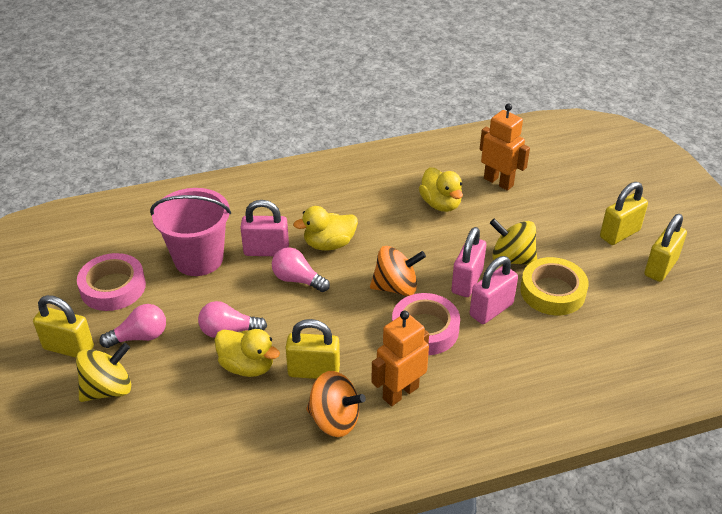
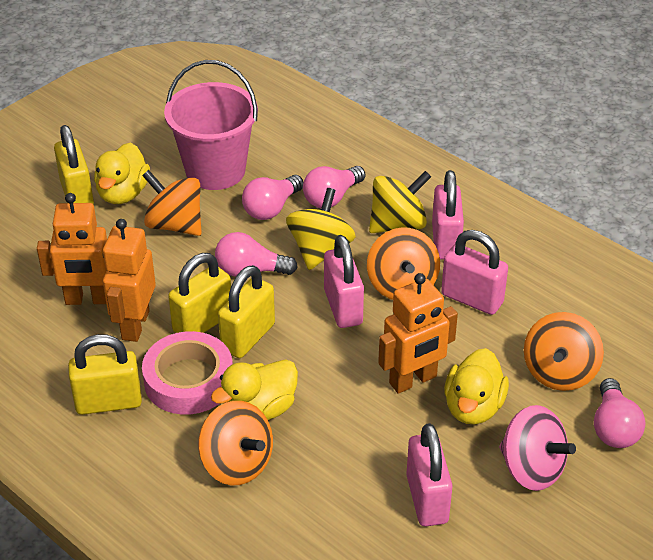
orange robot: 2 -> 3
orange spinning top: 2 -> 4
pink light bulb: 3 -> 4
pink padlock: 3 -> 4
pink spinning top: 0 -> 1
pink tape: 2 -> 1
yellow tape: 1 -> 0

